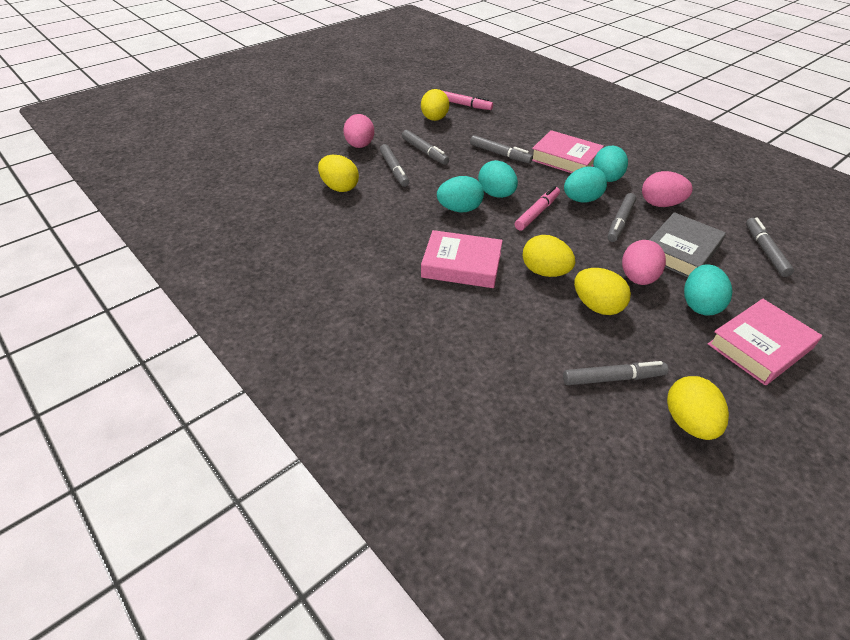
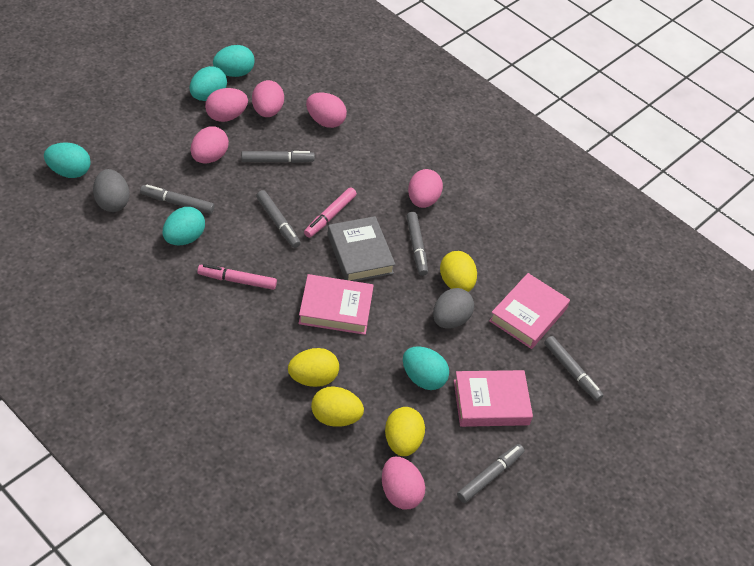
grey egg: 0 -> 2
pink egg: 3 -> 6
yellow egg: 5 -> 4

